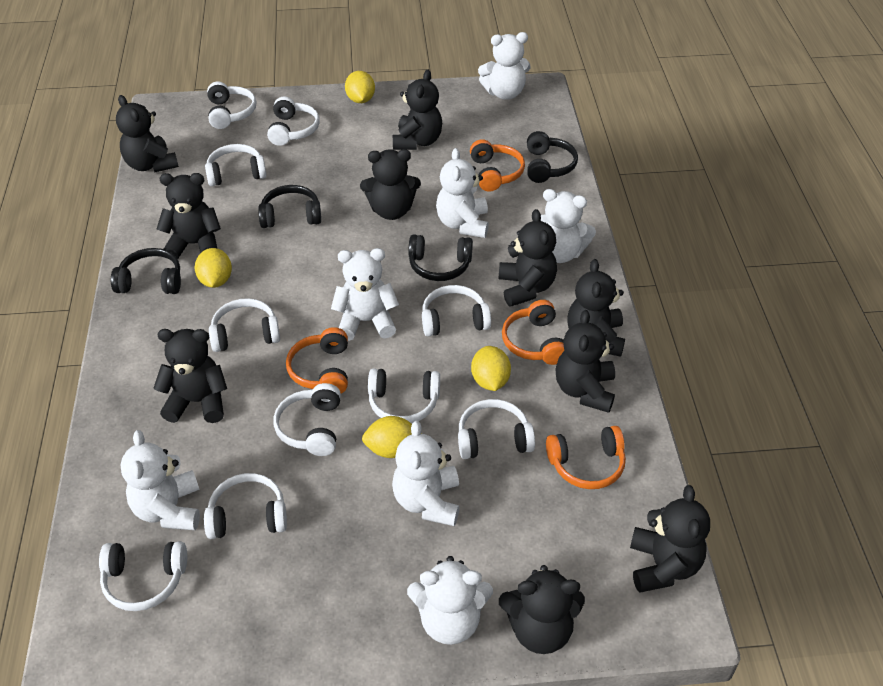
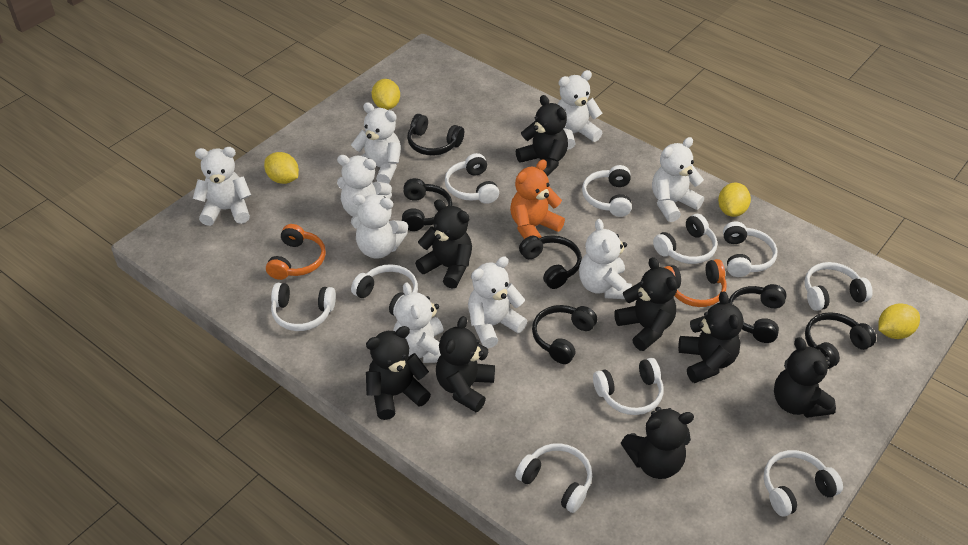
black headphones: 4 -> 6
black teddy bear: 10 -> 8
orange headphones: 4 -> 2
orange teddy bear: 0 -> 1
white teddy bear: 7 -> 9

